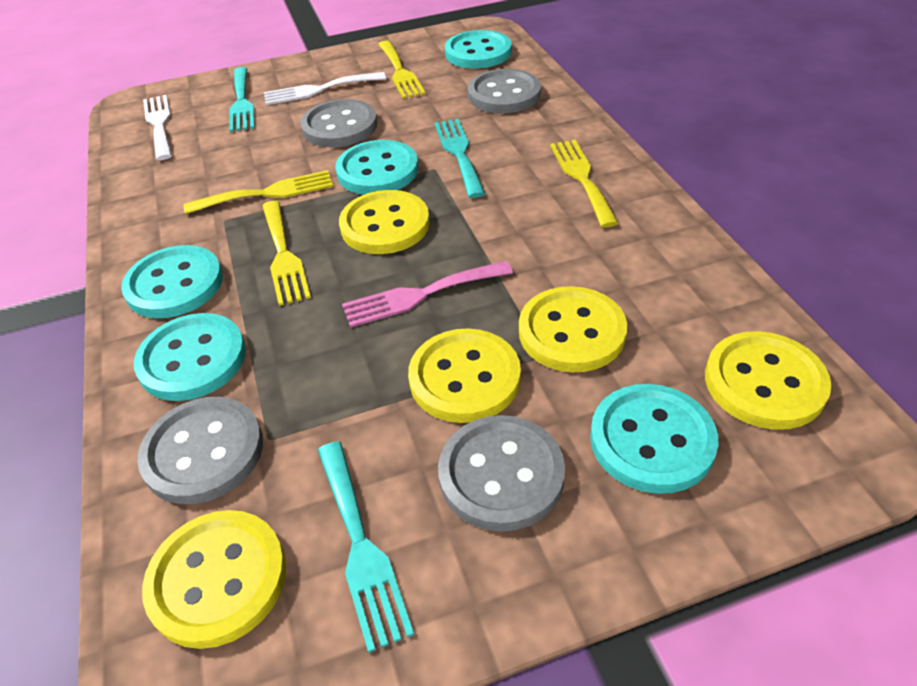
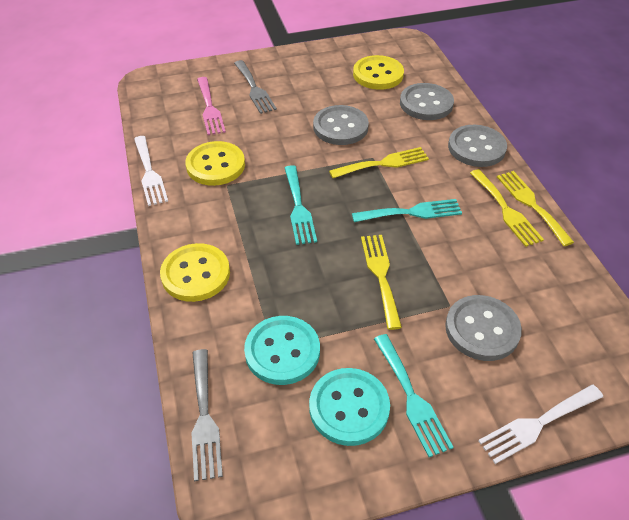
grey fork: 0 -> 2
turquoise button: 5 -> 2
yellow button: 5 -> 3

